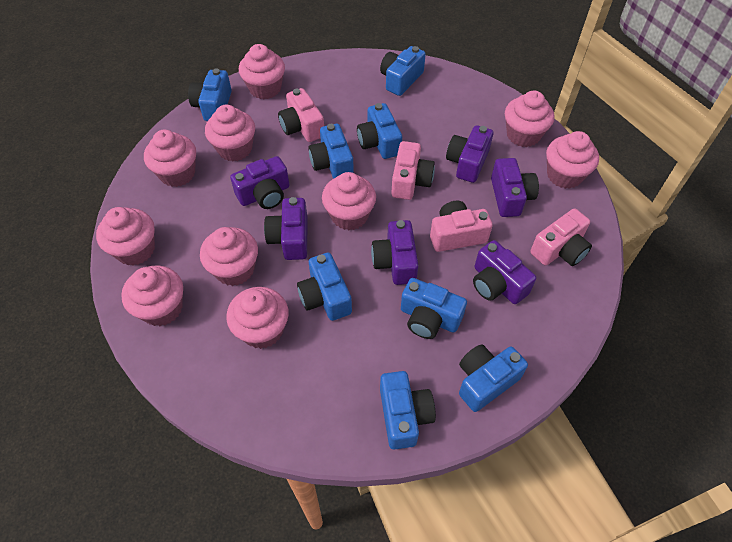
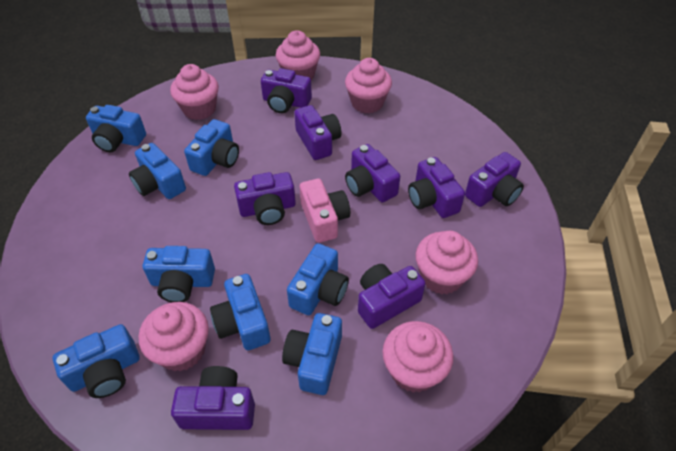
pink camera: 4 -> 1
pink cupcake: 10 -> 6
purple camera: 6 -> 8

